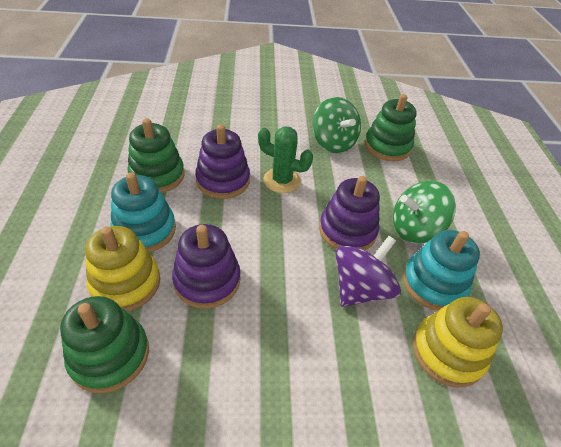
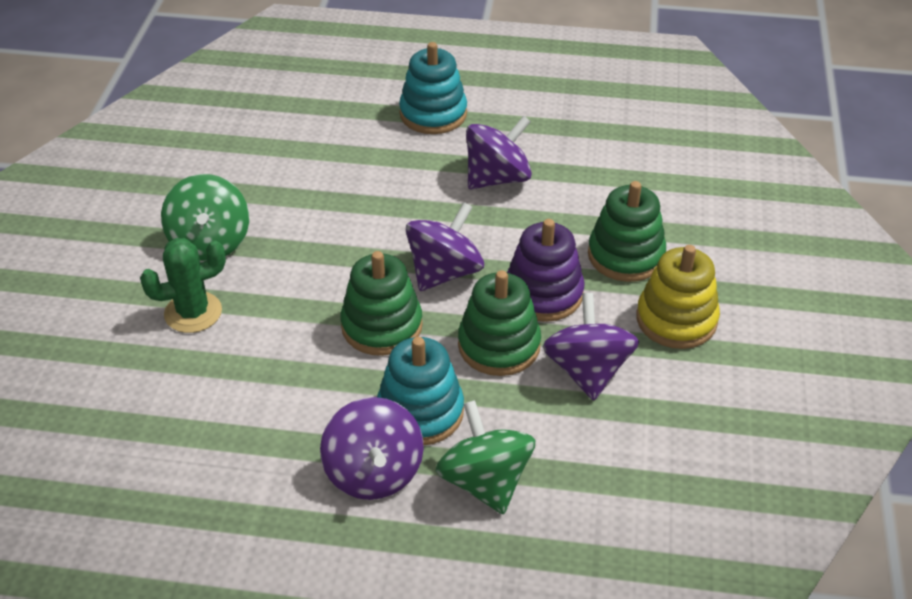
purple spinning top: 1 -> 4
purple stacking toy: 3 -> 1
yellow stacking toy: 2 -> 1

